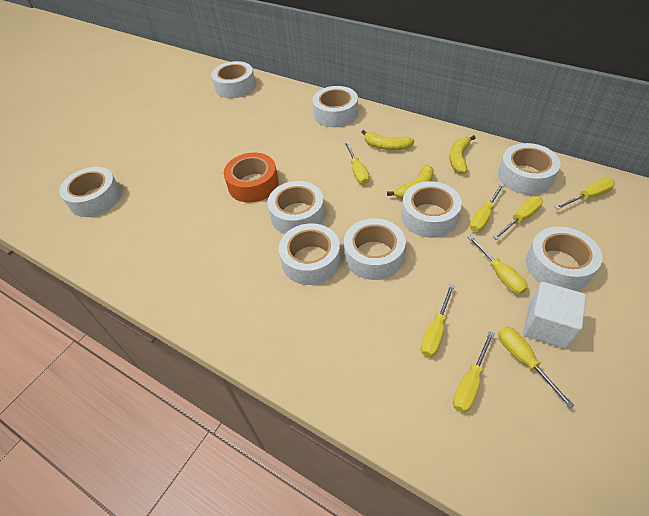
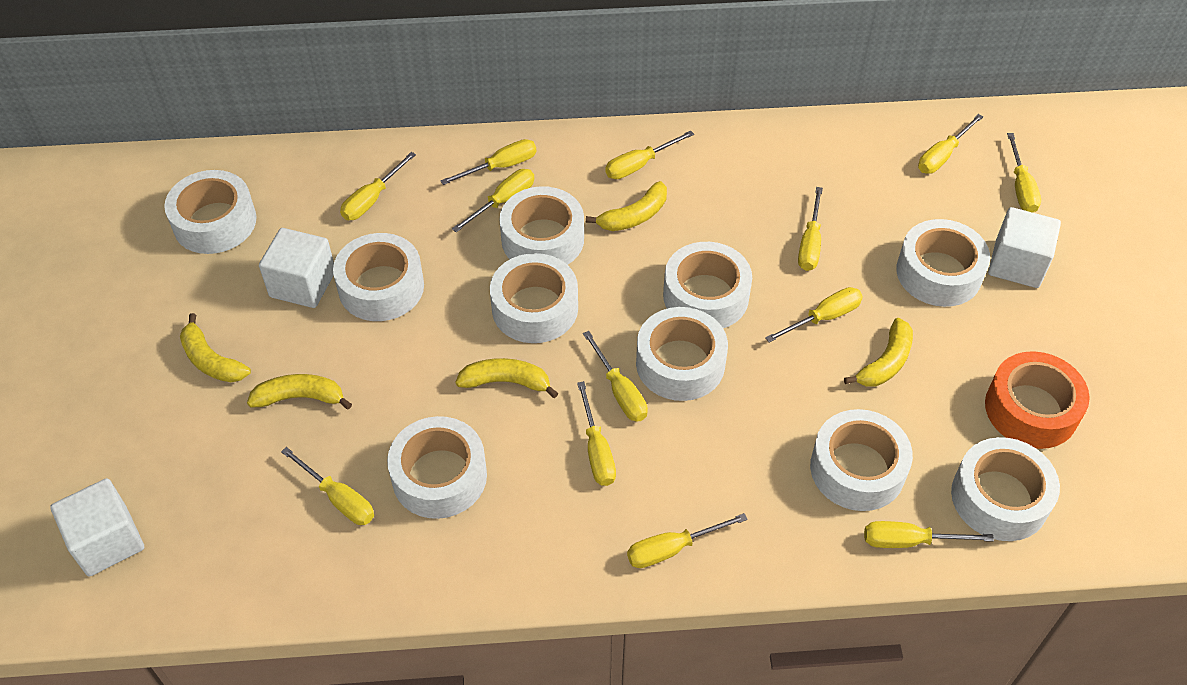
white cube: 1 -> 3
white tape: 9 -> 10
yellow banana: 3 -> 5
yellow screwdriver: 8 -> 13

